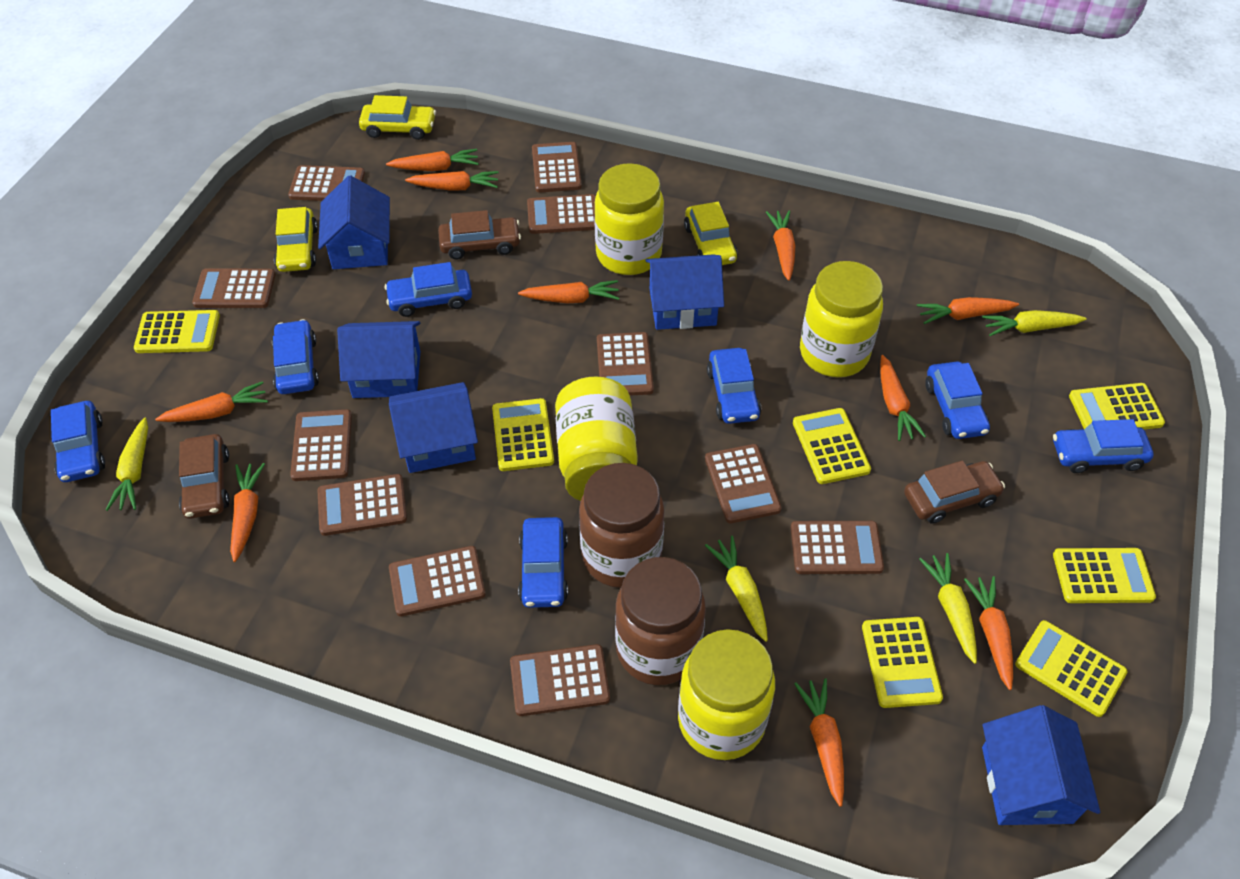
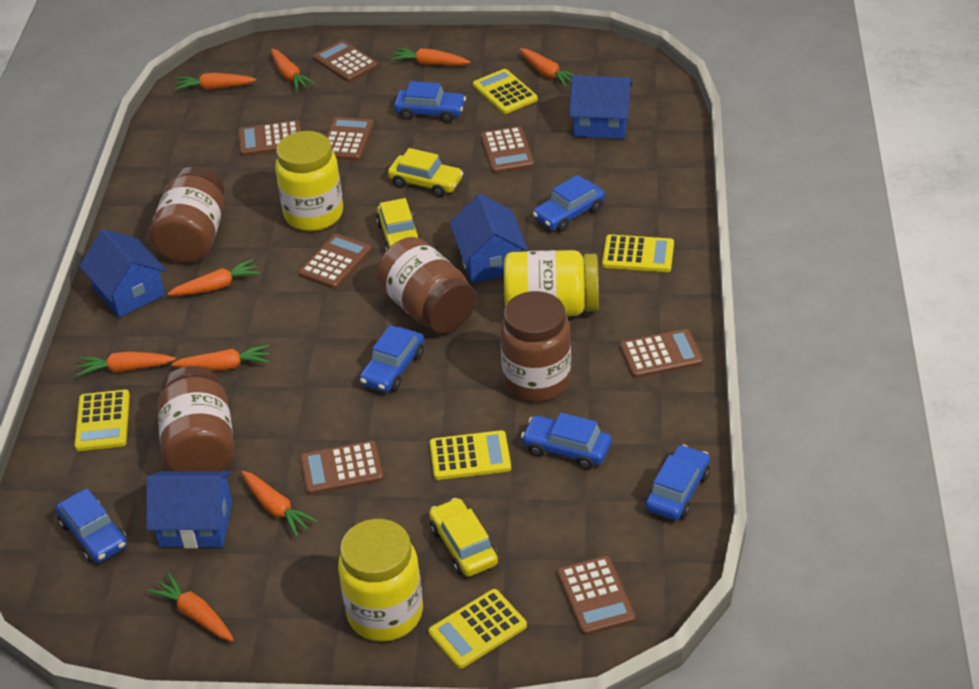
blue car: 7 -> 6
blue house: 5 -> 4
brown calculator: 11 -> 8
brown car: 3 -> 0
brown jar: 2 -> 4
orange carrot: 10 -> 9
yellow calculator: 7 -> 5
yellow carrot: 4 -> 0
yellow jar: 4 -> 3

